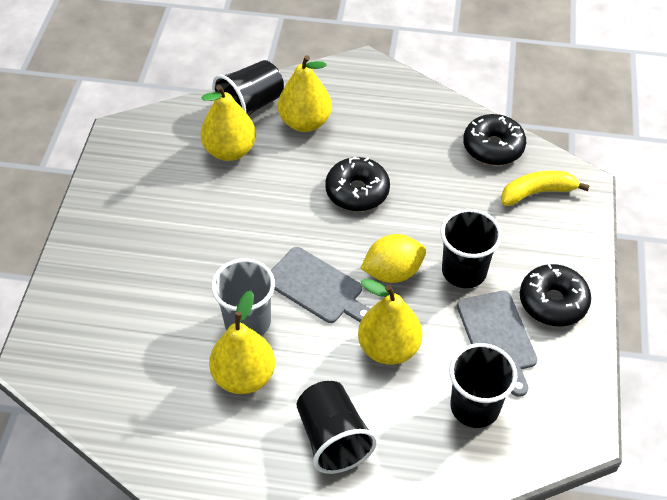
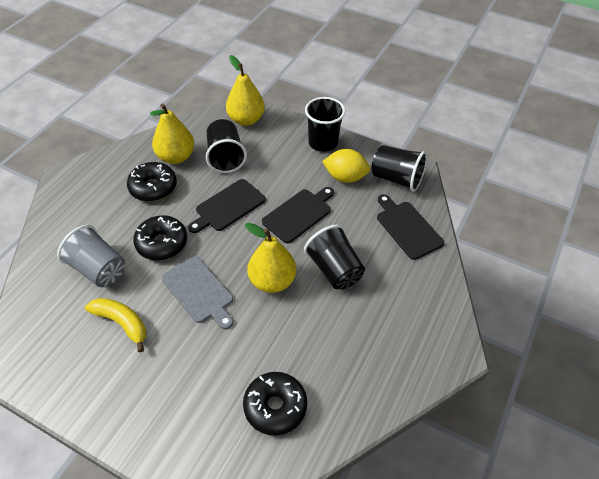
black cutting board: 0 -> 3
grey cutting board: 2 -> 1
yellow pear: 4 -> 3

